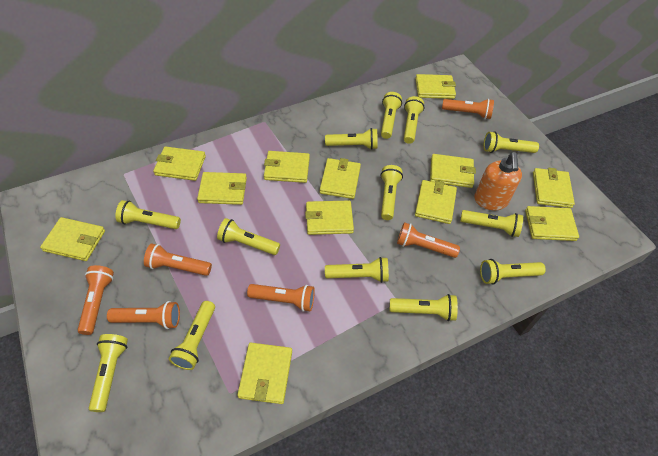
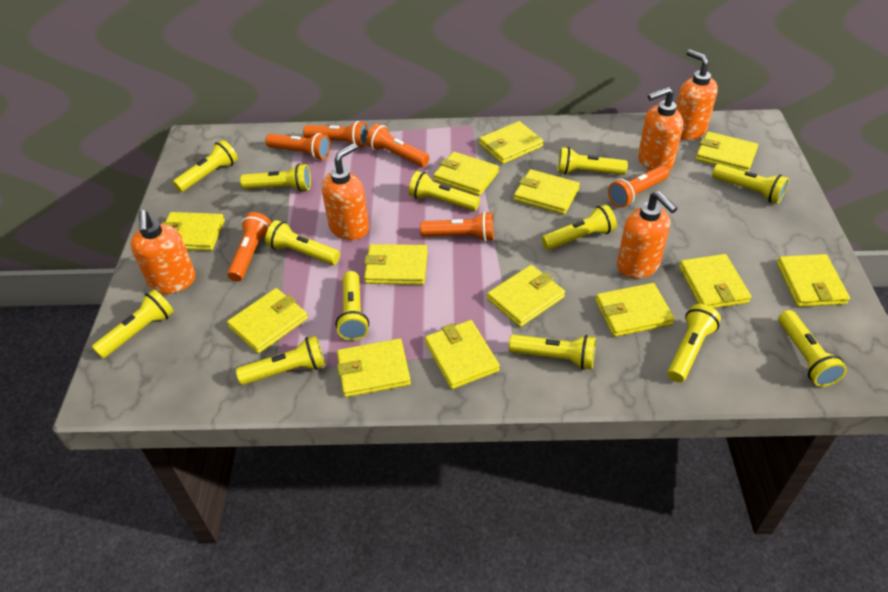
orange soap dispenser: 1 -> 5
yellow wallet: 12 -> 13

